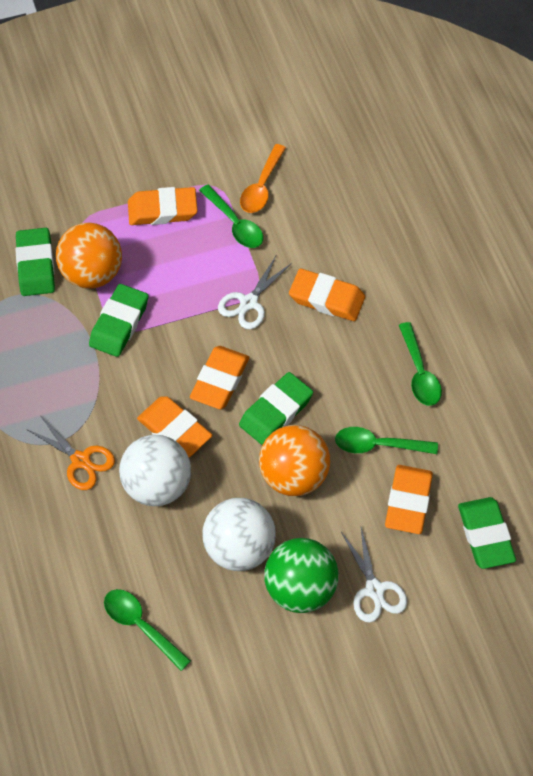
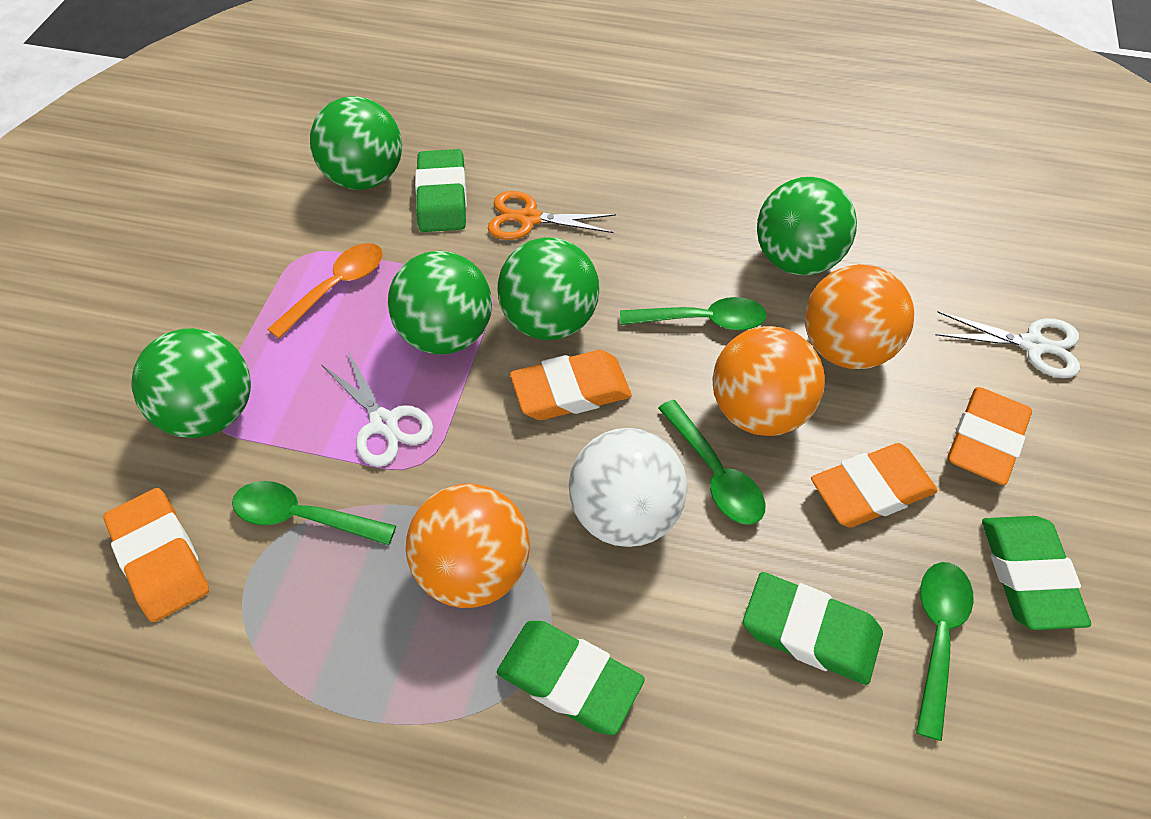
green ball: 1 -> 5
orange ball: 2 -> 3
orange eraser: 5 -> 4
white ball: 2 -> 1

